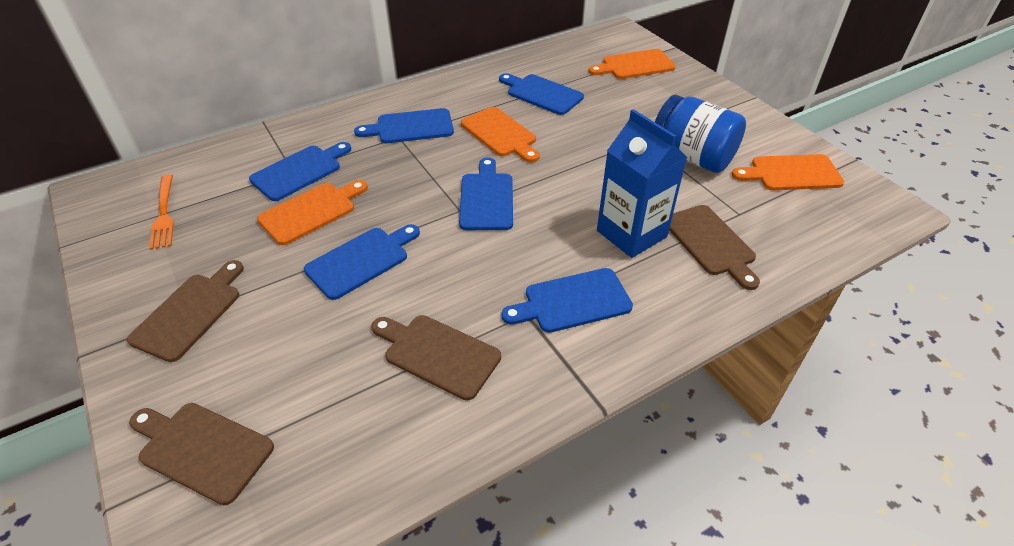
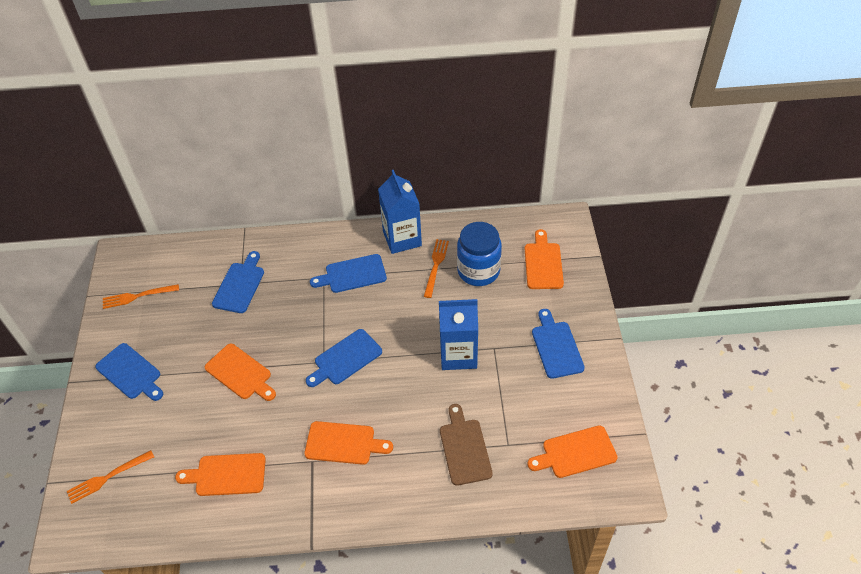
blue carton: 1 -> 2
blue cutting board: 6 -> 5
brown cutting board: 4 -> 1
orange cutting board: 4 -> 5
orange fork: 1 -> 3

